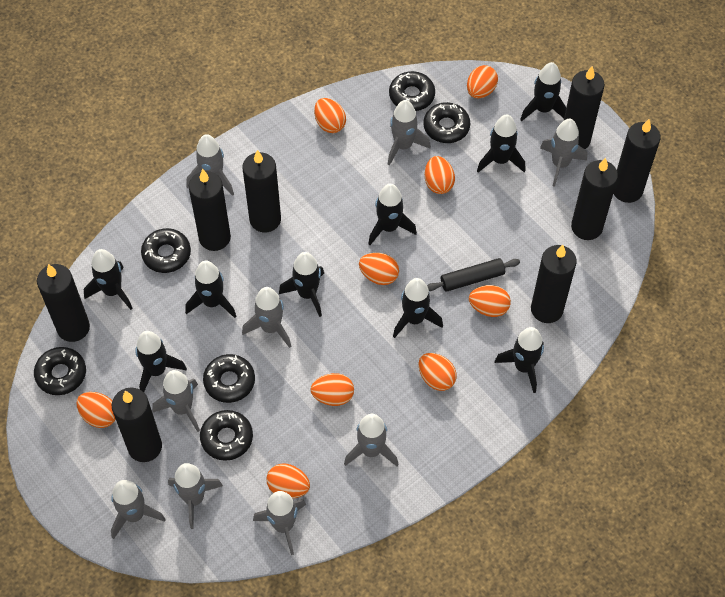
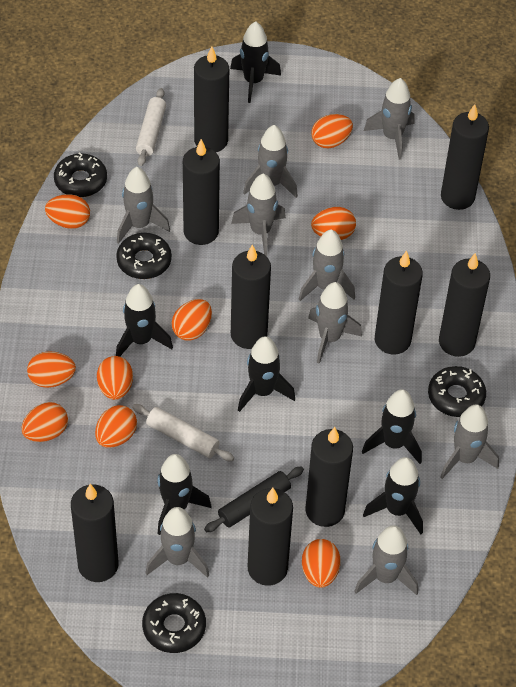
black candle: 8 -> 9
black donut: 6 -> 4
black rocket: 9 -> 6
white rolling pin: 0 -> 2

